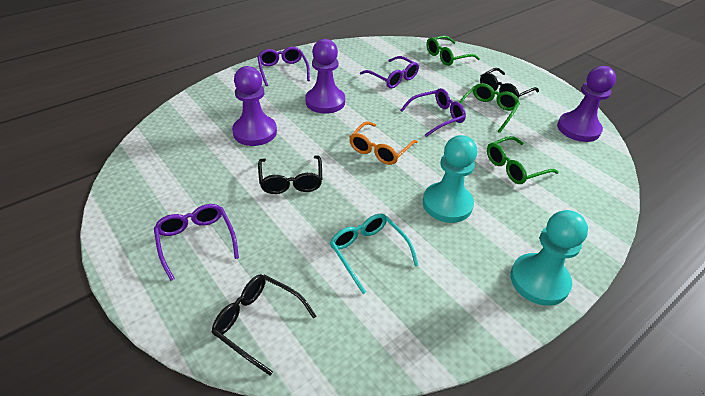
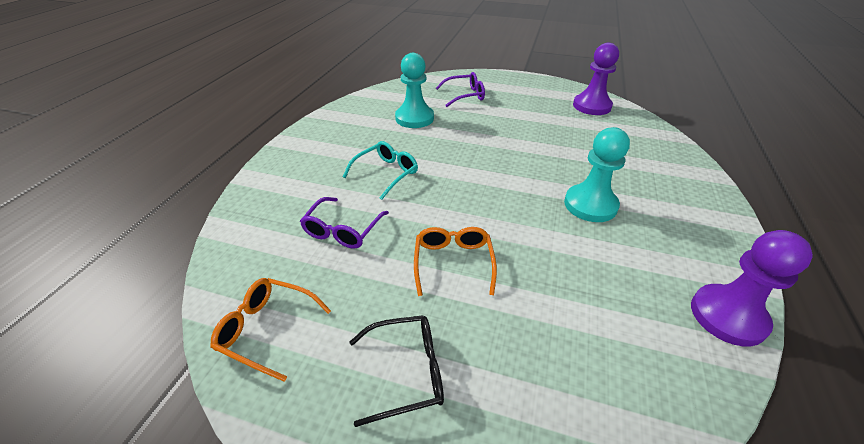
black glasses: 3 -> 1
green glasses: 3 -> 0
orange glasses: 1 -> 2
purple glasses: 4 -> 2
purple pawn: 3 -> 2

